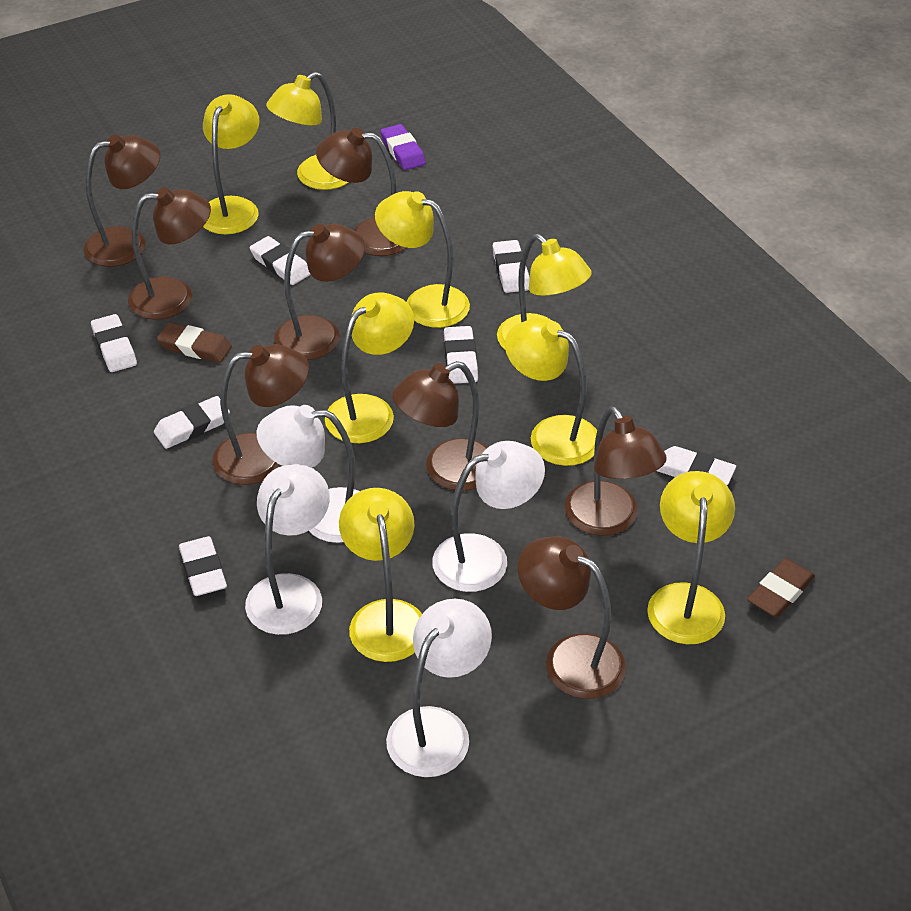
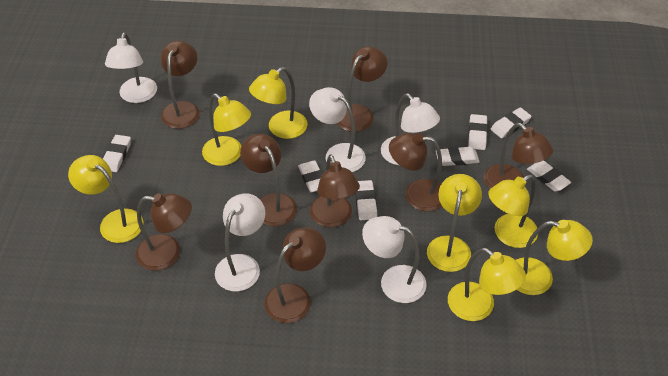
brown eraser: 2 -> 0
purple eraser: 1 -> 0
white lamp: 4 -> 5
yellow lamp: 8 -> 7

